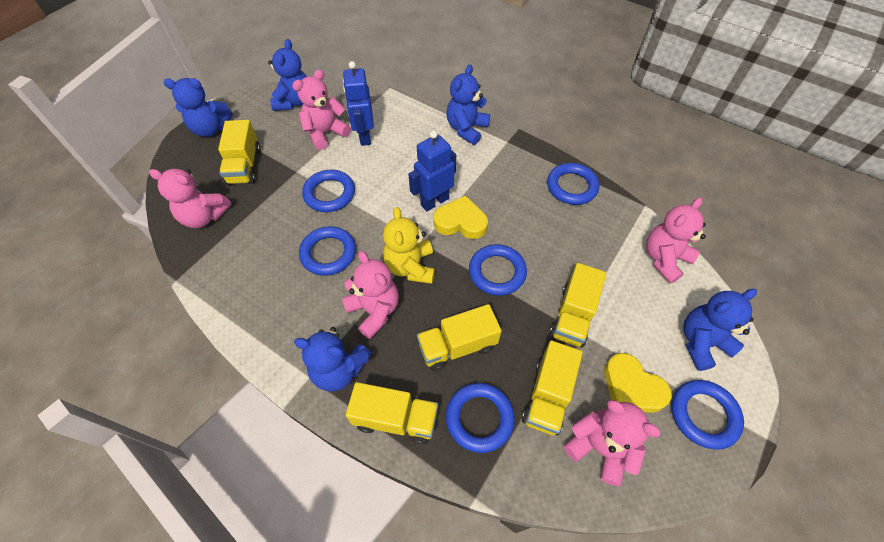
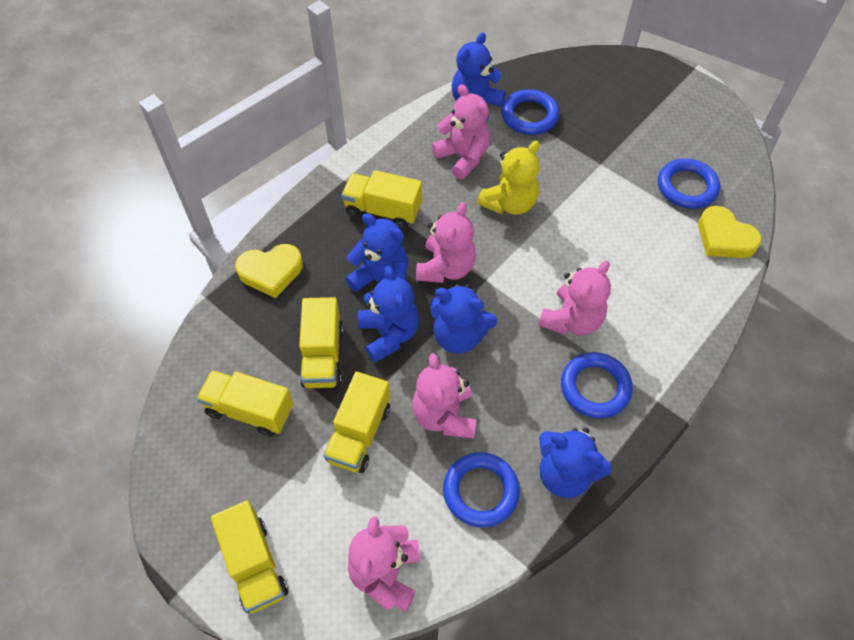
blue ring: 6 -> 4
blue robot: 2 -> 0

